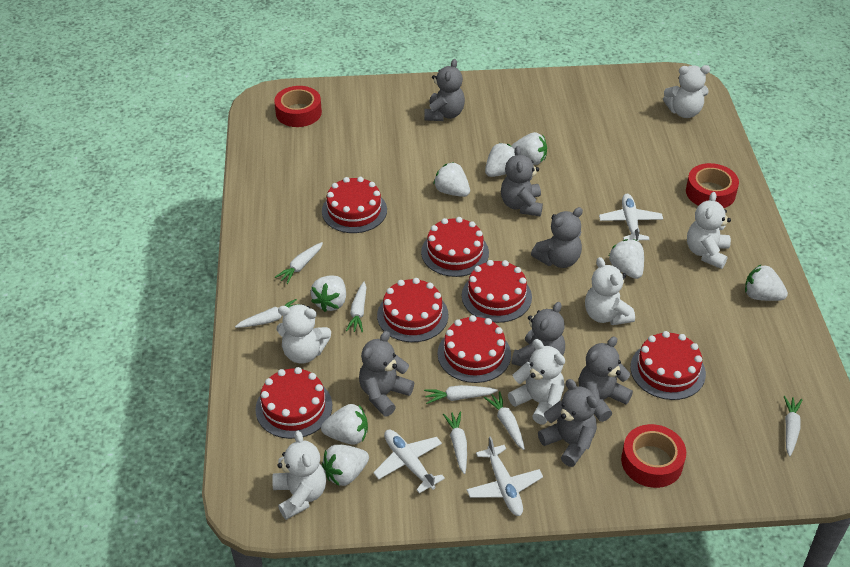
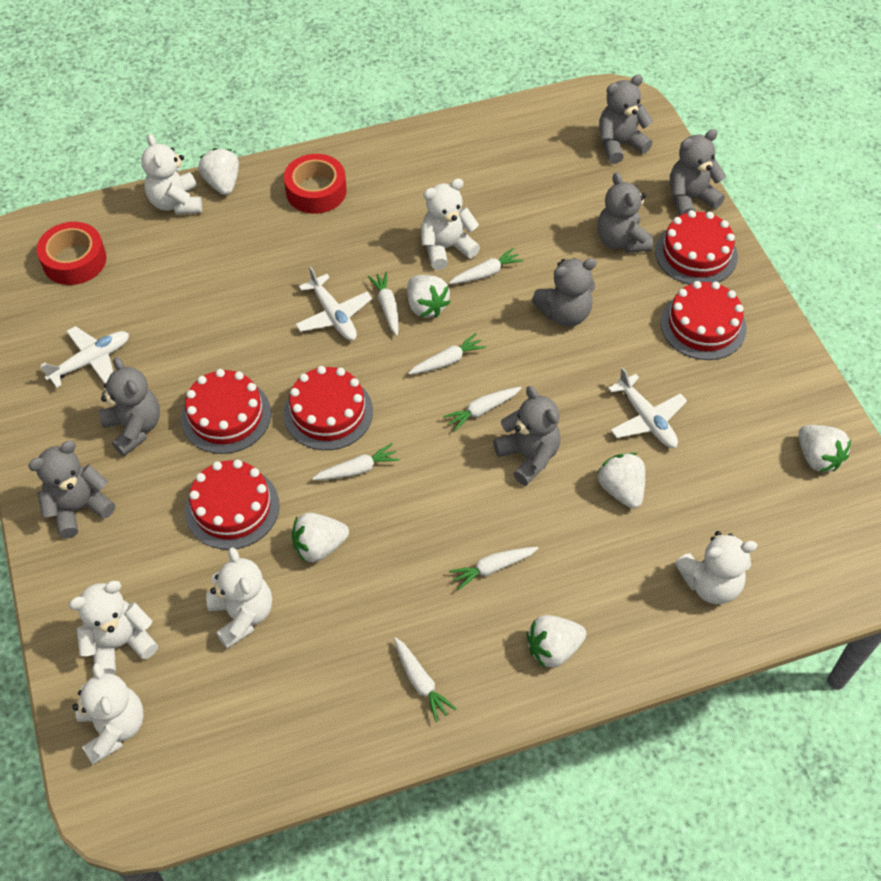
red cake: 7 -> 5
red tape: 3 -> 2
white strawberry: 8 -> 6

